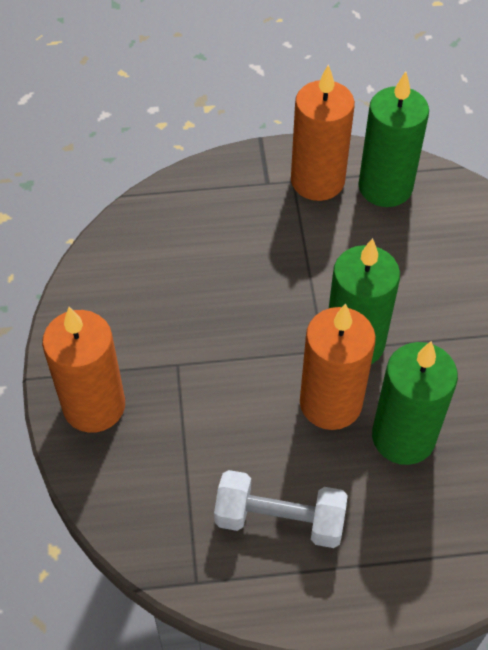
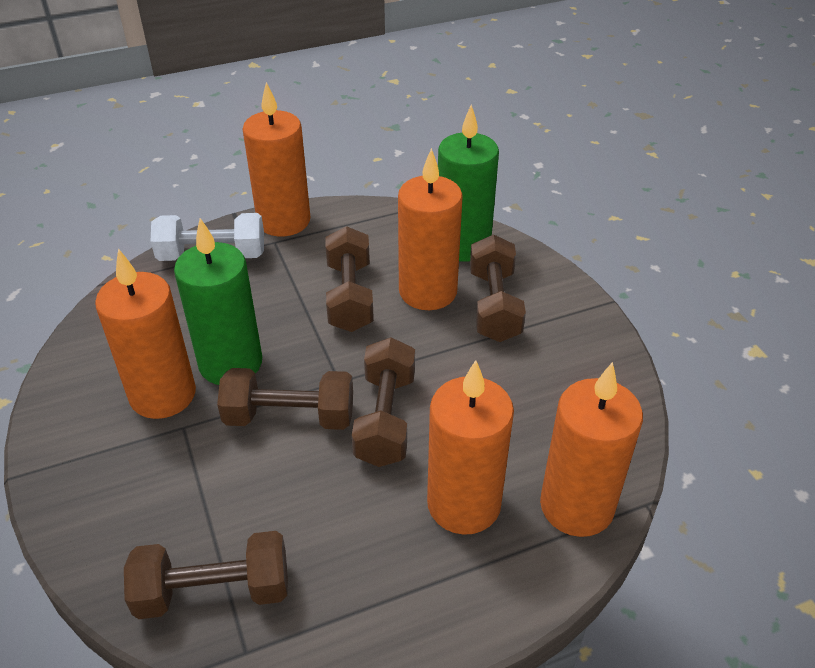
brown dumbbell: 0 -> 5
green candle: 3 -> 2
orange candle: 3 -> 5

